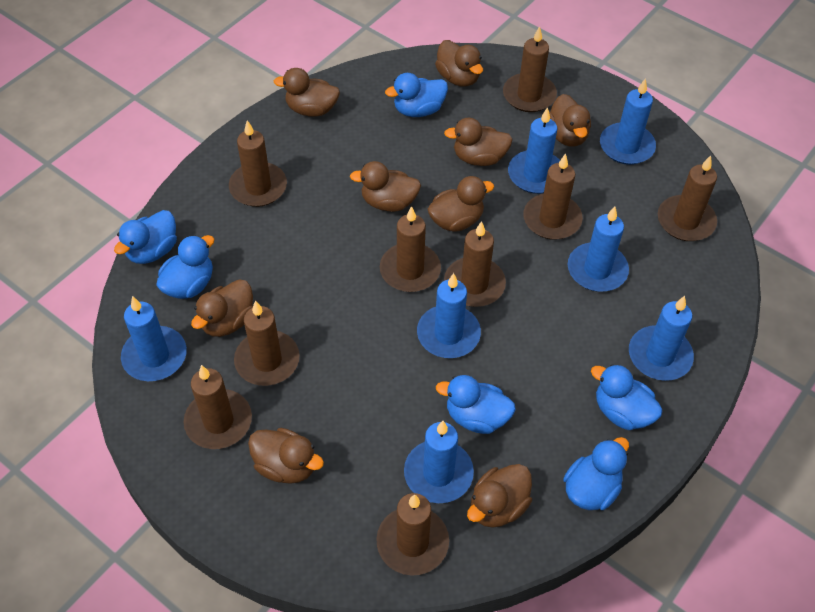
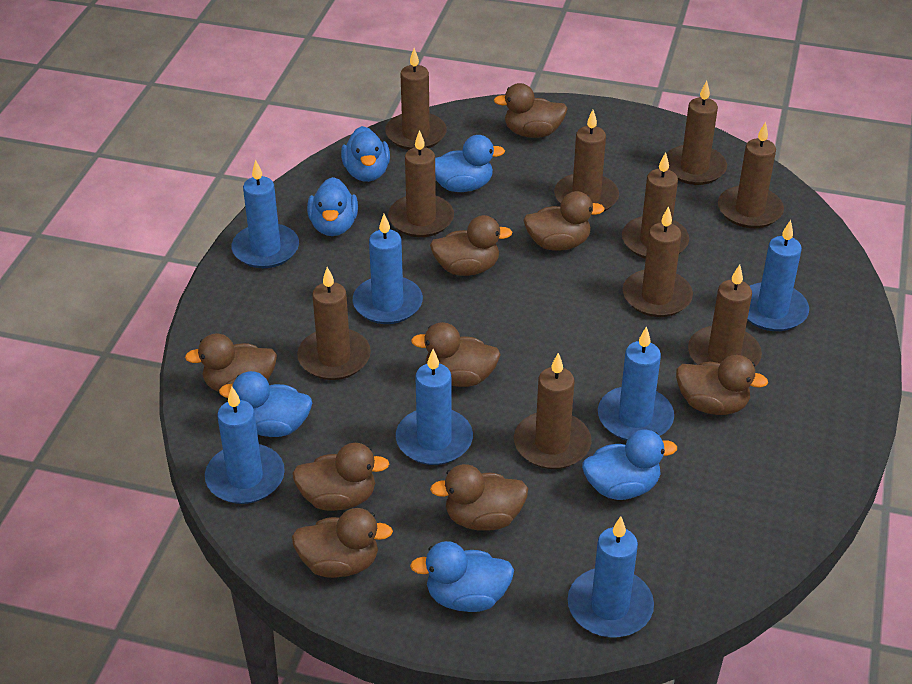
brown candle: 9 -> 10

